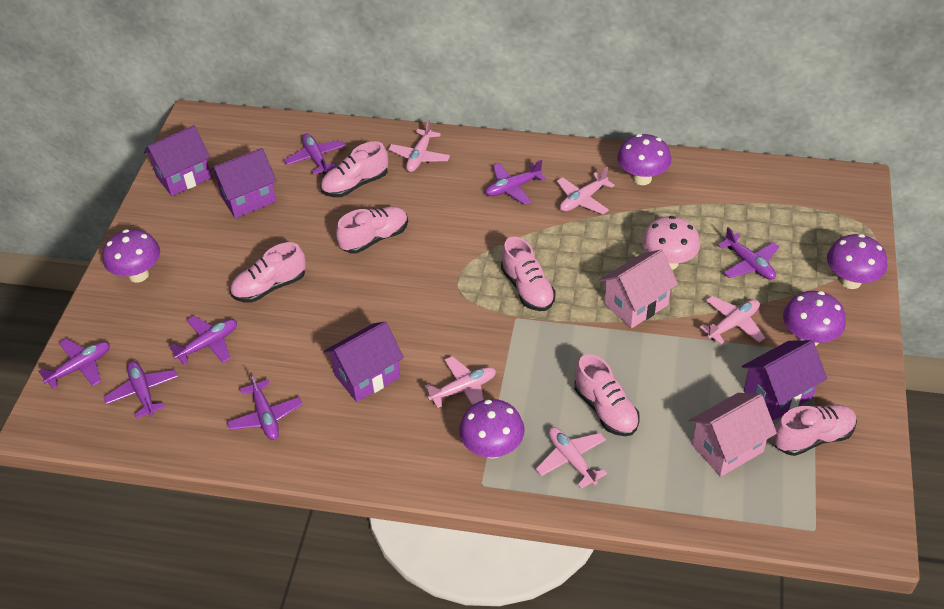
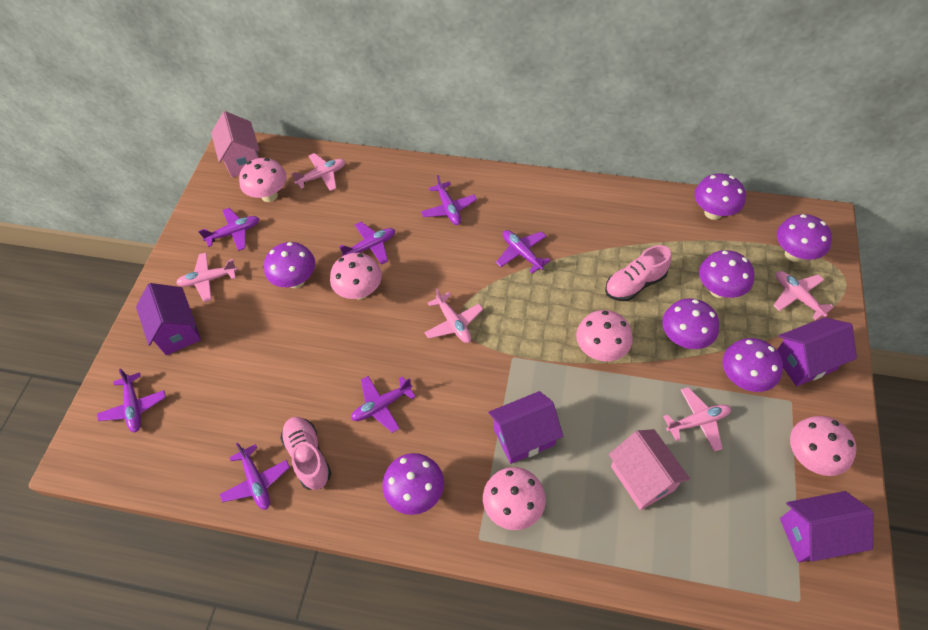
pink mushroom: 1 -> 5
pink shoe: 6 -> 2
purple mushroom: 5 -> 7

